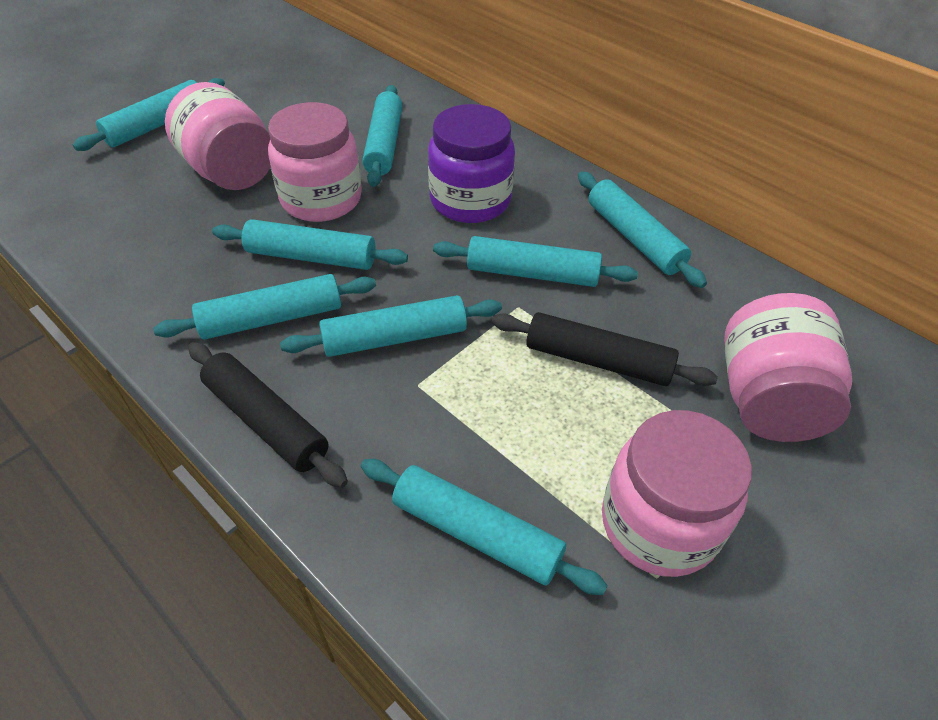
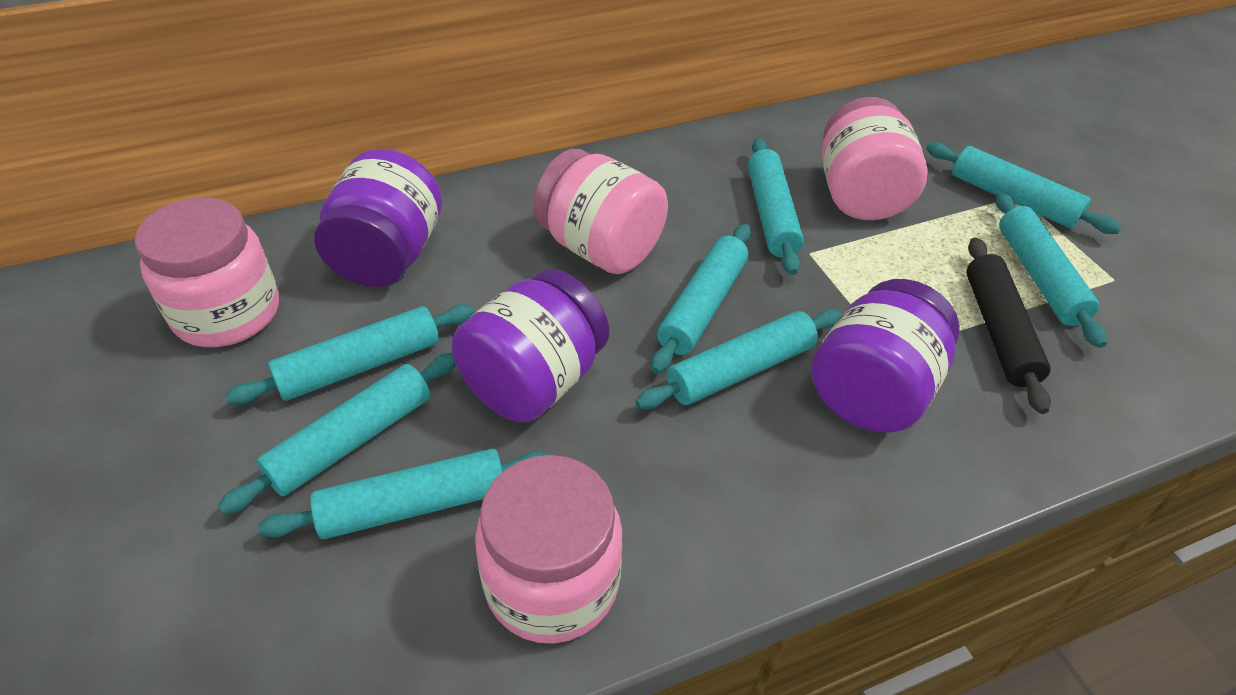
black rolling pin: 2 -> 1
purple jar: 1 -> 3

